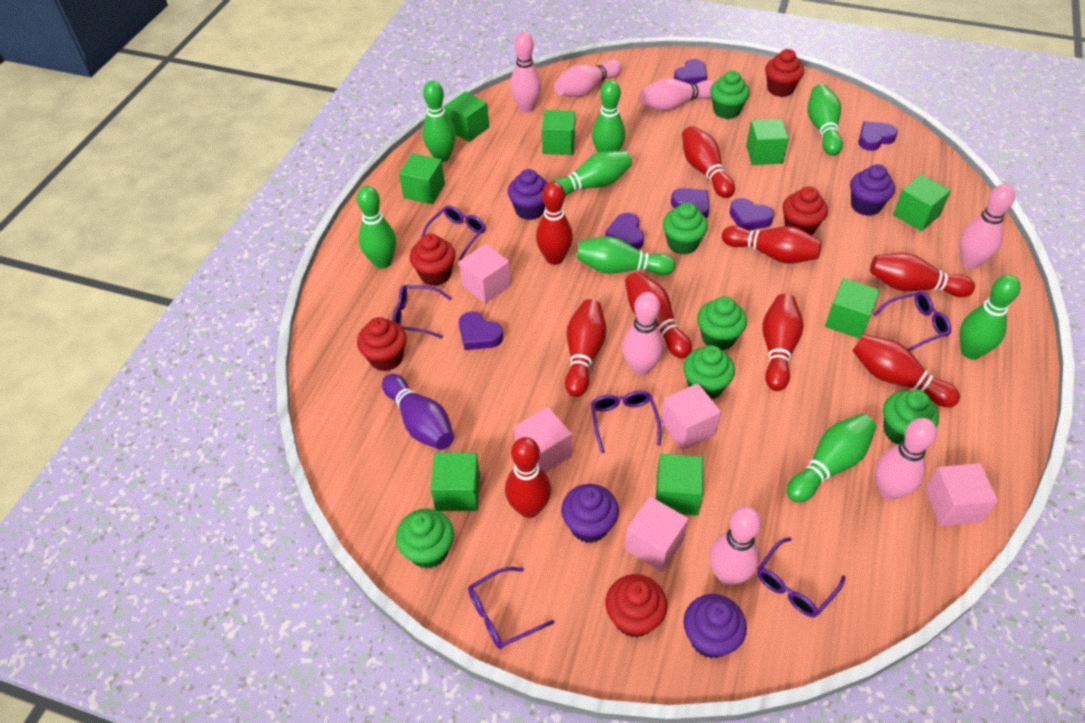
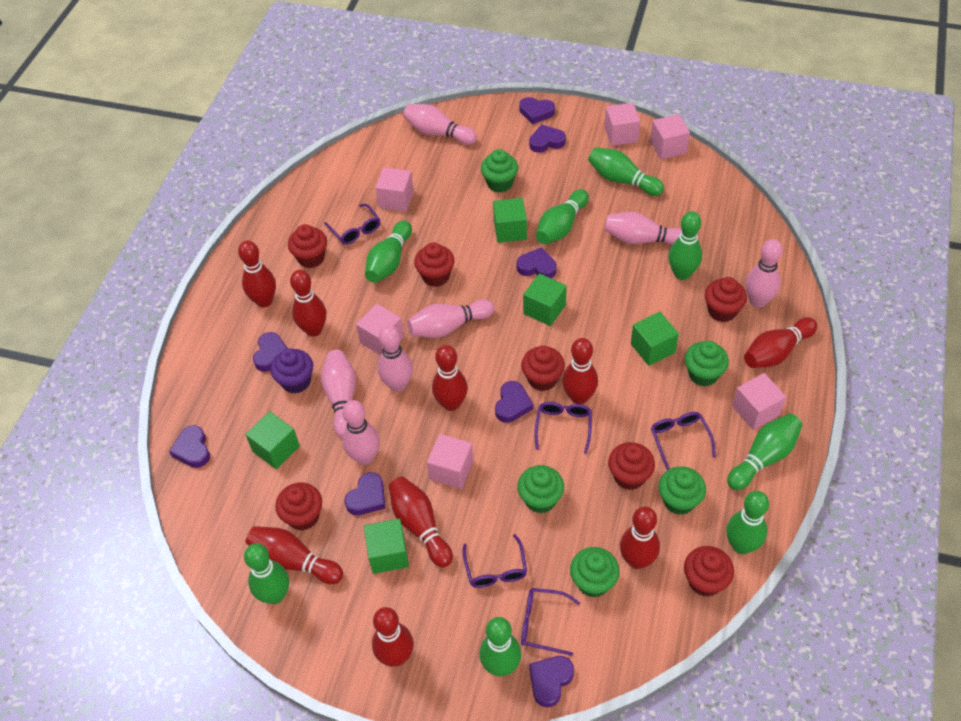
green cube: 8 -> 5
green cupcake: 6 -> 5
pink cube: 5 -> 6
purple bowling pin: 1 -> 0
purple cupcake: 4 -> 1
purple glasses: 6 -> 5
purple heart: 6 -> 8
red cupcake: 5 -> 7

